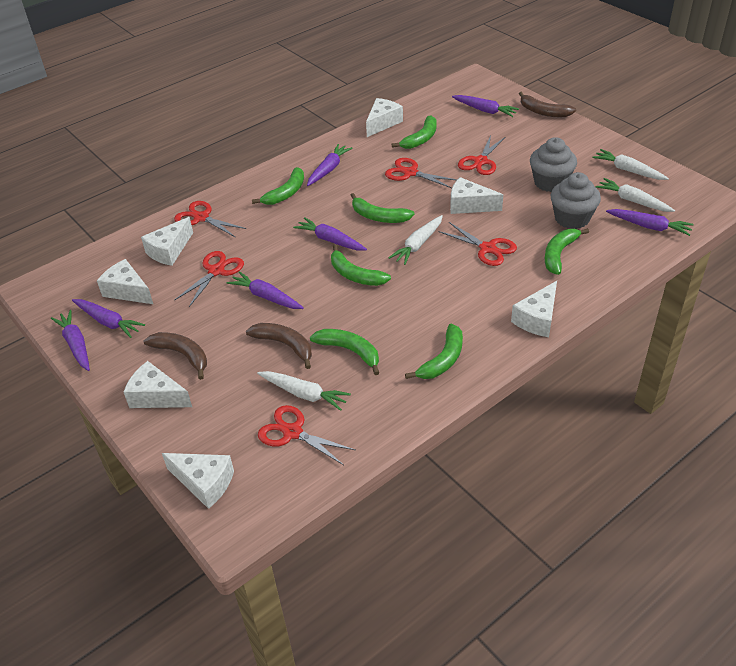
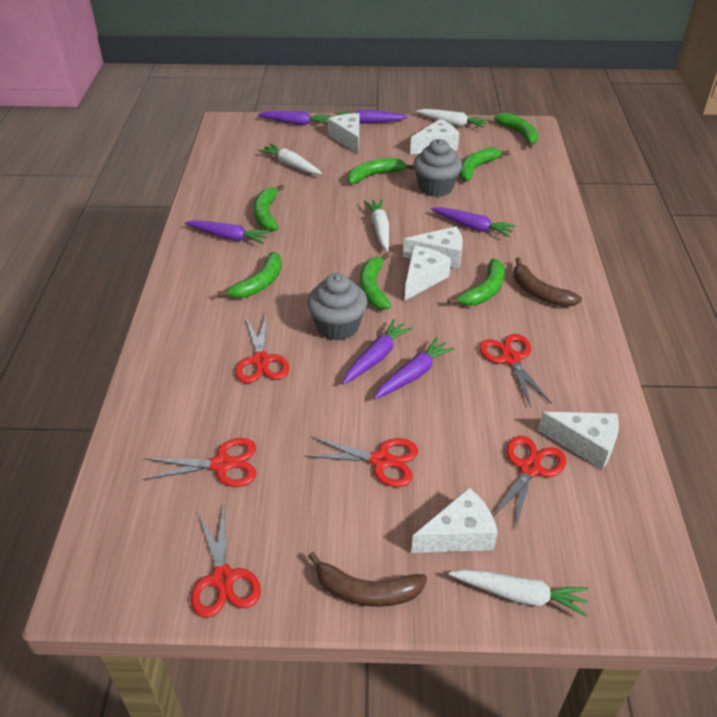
brown banana: 3 -> 2
purple carrot: 7 -> 6
white cheese: 7 -> 6

